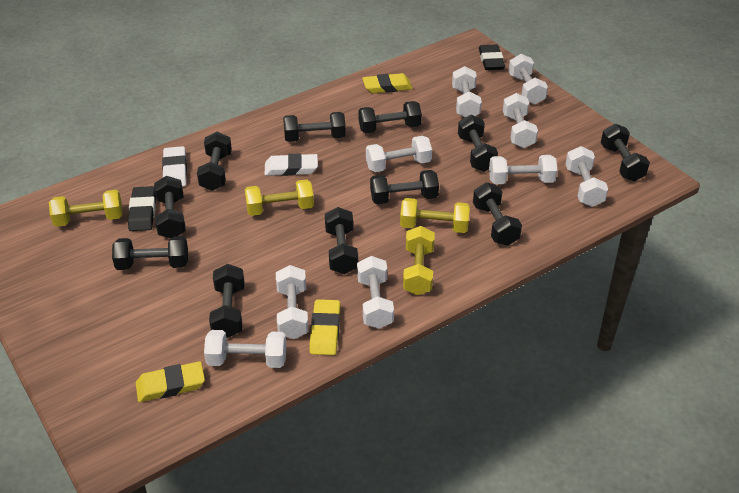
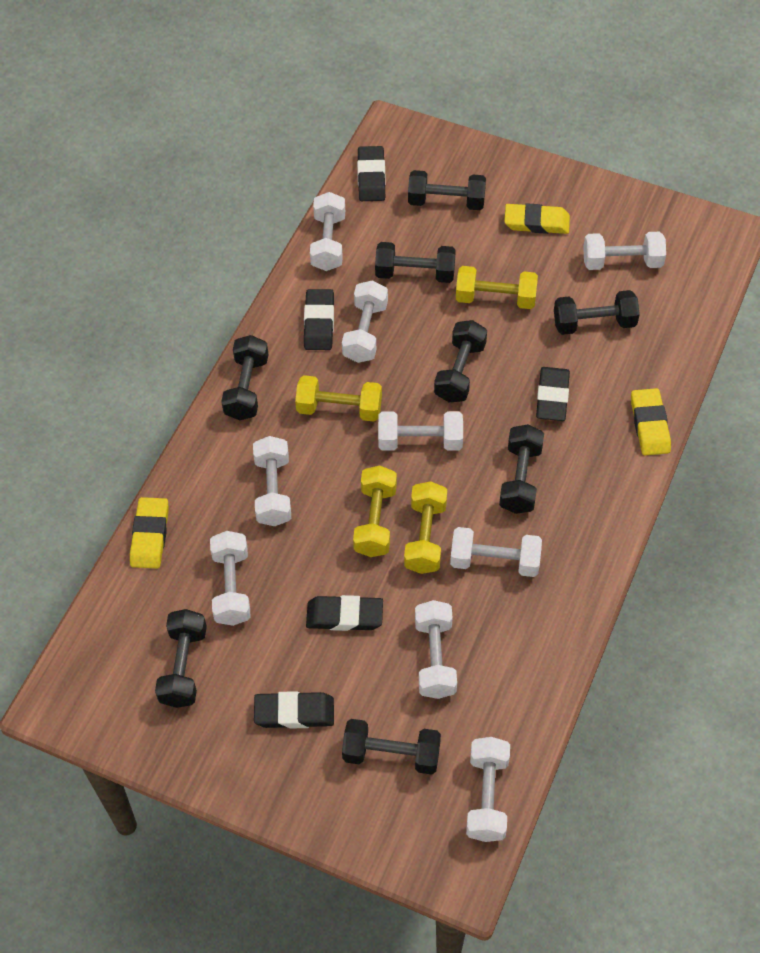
black dumbbell: 11 -> 8
black eraser: 2 -> 5
white eraser: 2 -> 0

